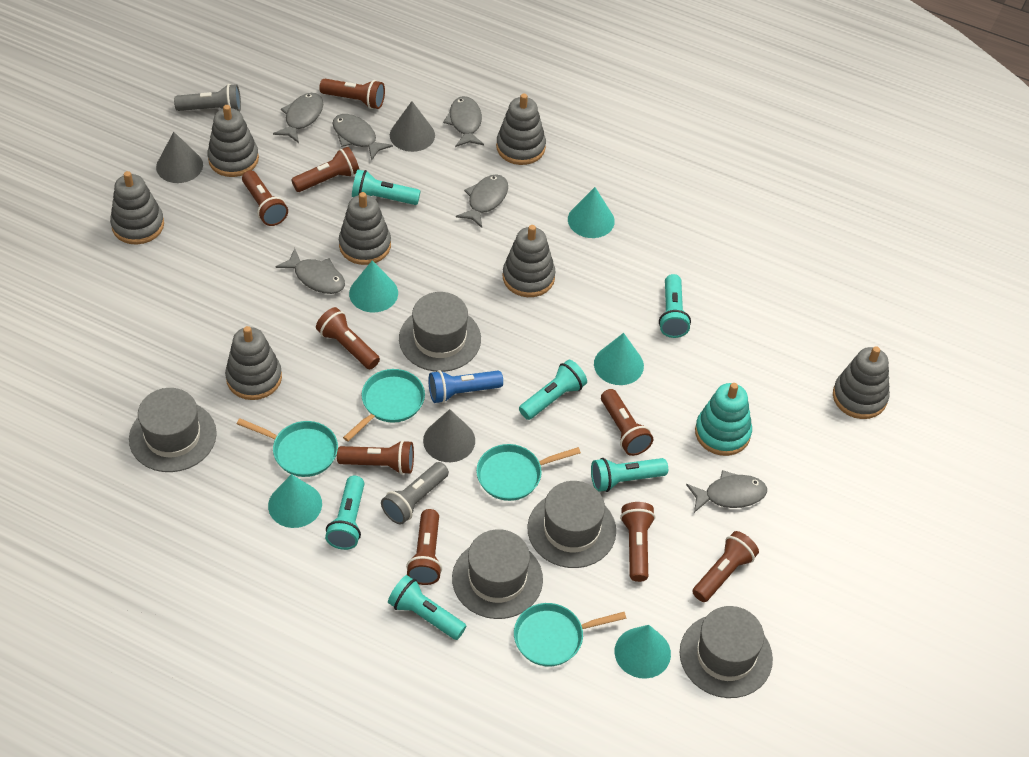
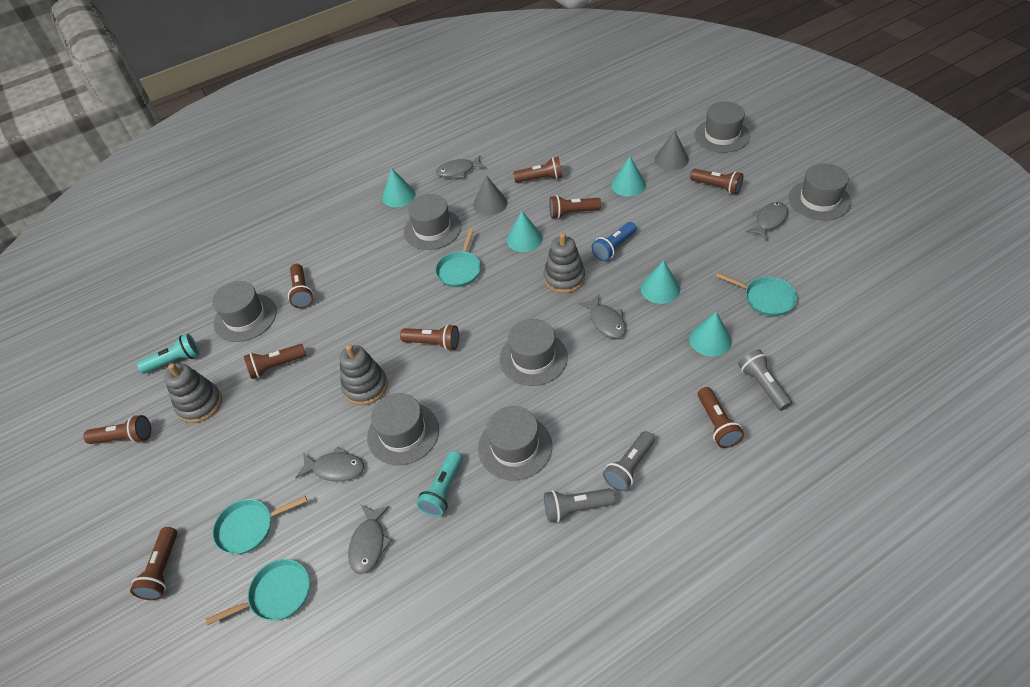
grey cone: 3 -> 2
grey fish: 6 -> 5
grey flashlight: 2 -> 3
grey hat: 5 -> 7
grey stacking toy: 7 -> 3
turquoise flashlight: 6 -> 2
turquoise stacking toy: 1 -> 0

